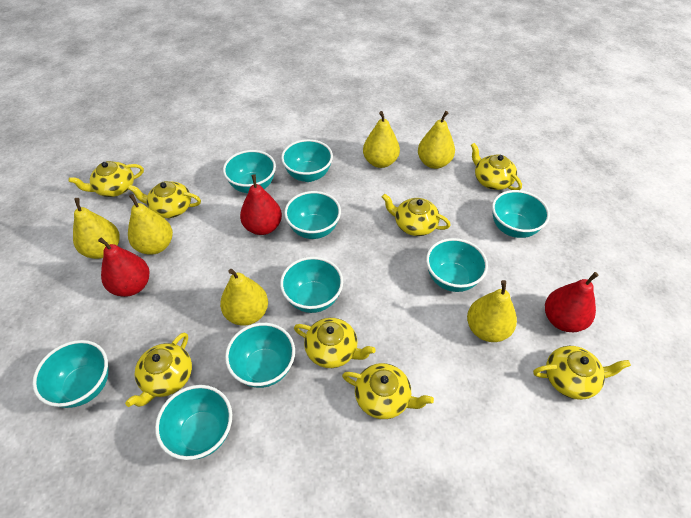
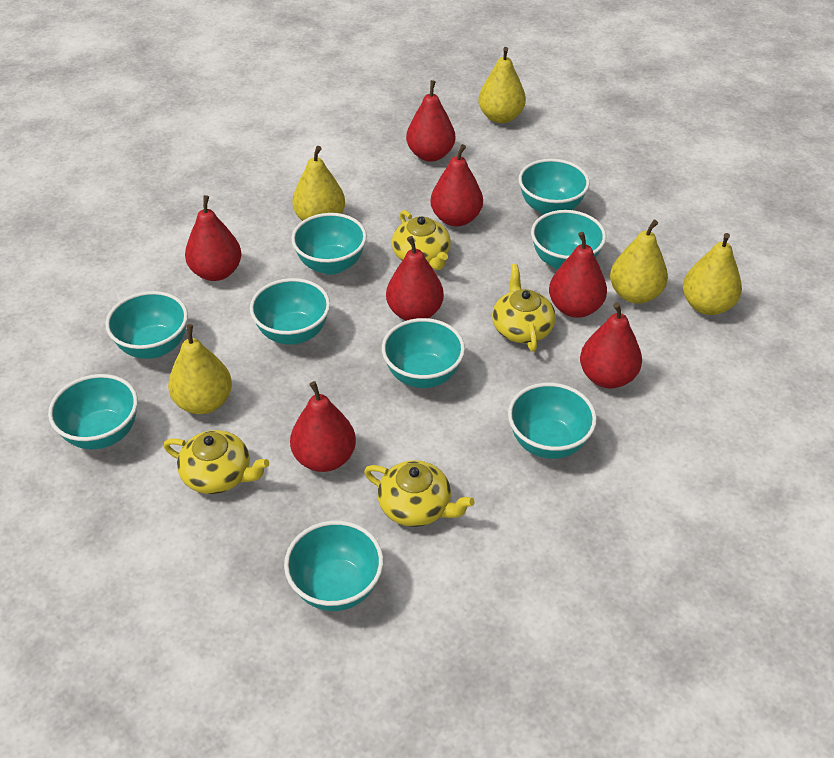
red pear: 3 -> 7
yellow pear: 6 -> 5
yellow teapot: 8 -> 4

